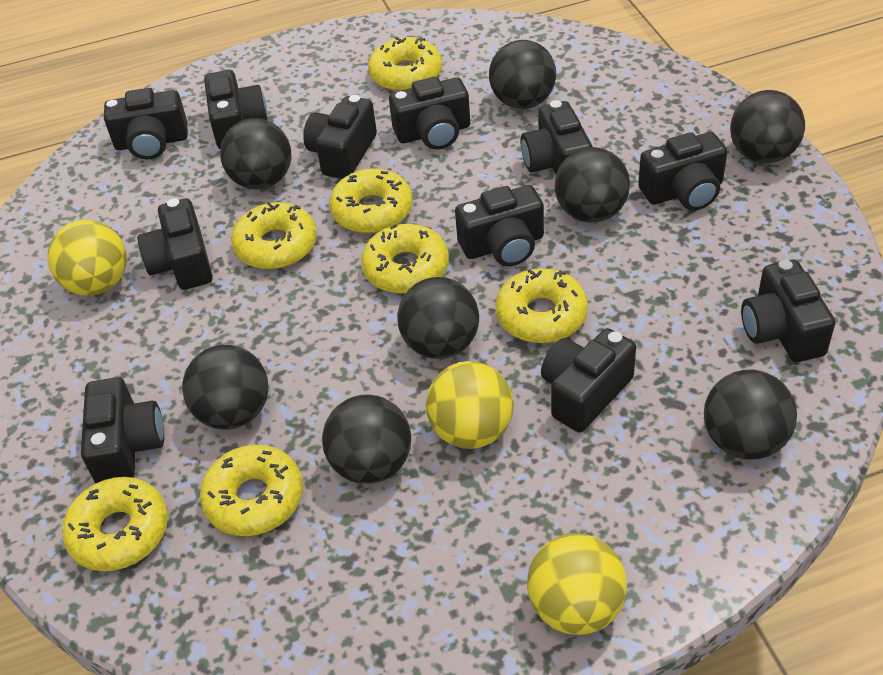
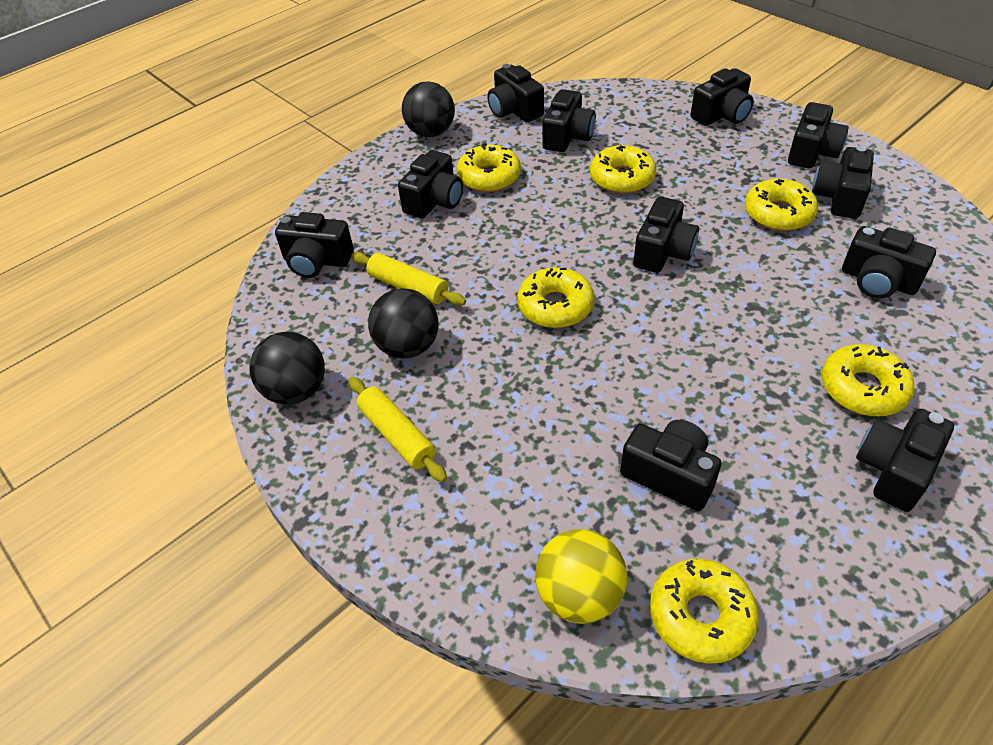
black ball: 8 -> 3
yellow ball: 3 -> 1
yellow donut: 7 -> 6
yellow rolling pin: 0 -> 2

